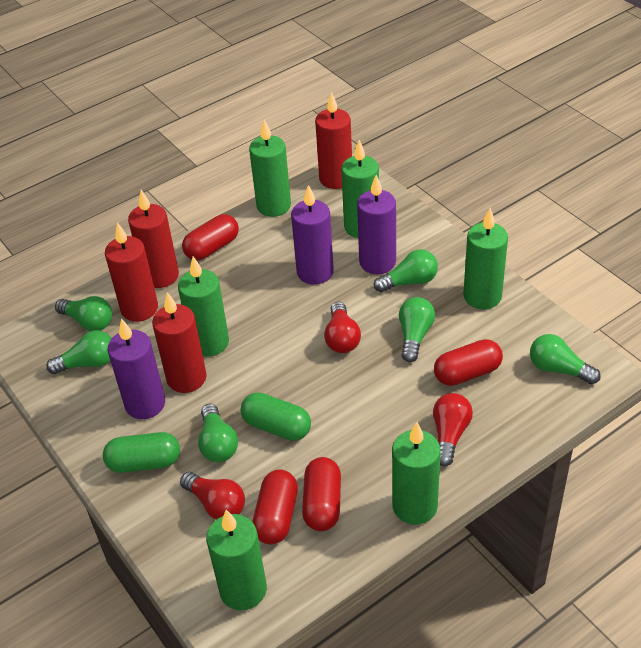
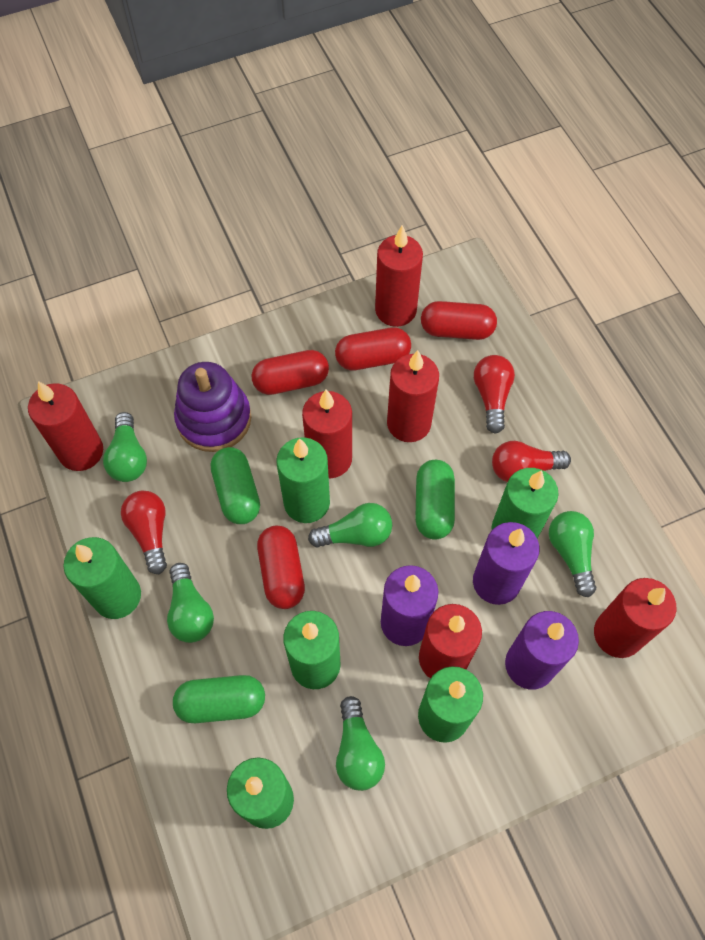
green capsule: 2 -> 3
green light bulb: 6 -> 5
purple stacking toy: 0 -> 1
red candle: 4 -> 6

